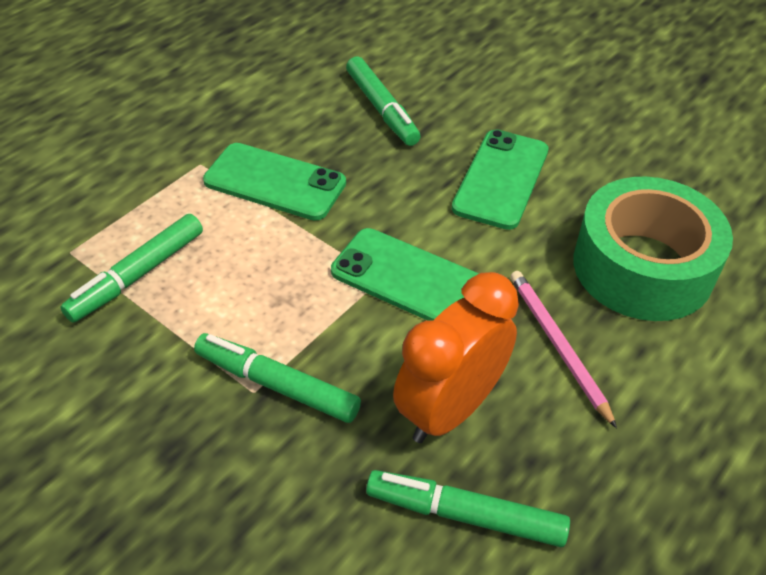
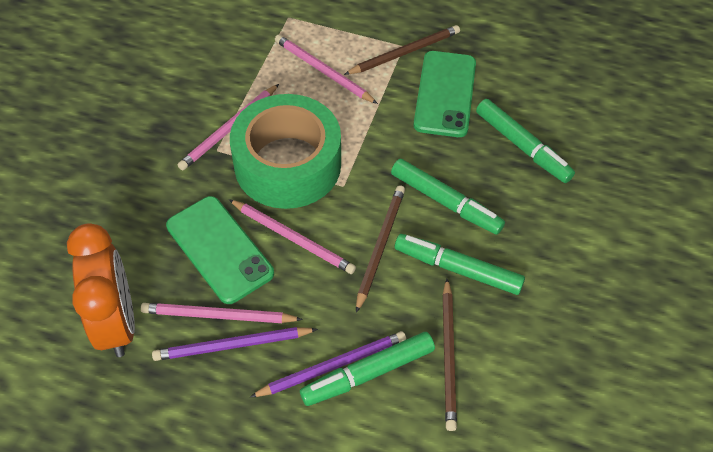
brown pencil: 0 -> 3
green phone: 3 -> 2
pink pencil: 1 -> 4
purple pencil: 0 -> 2

